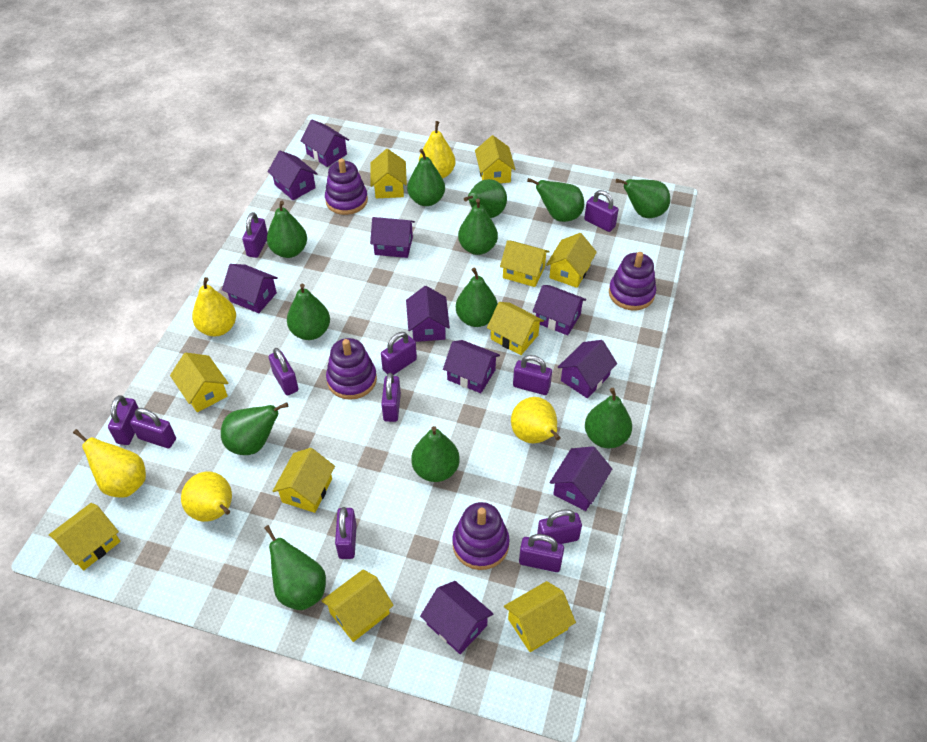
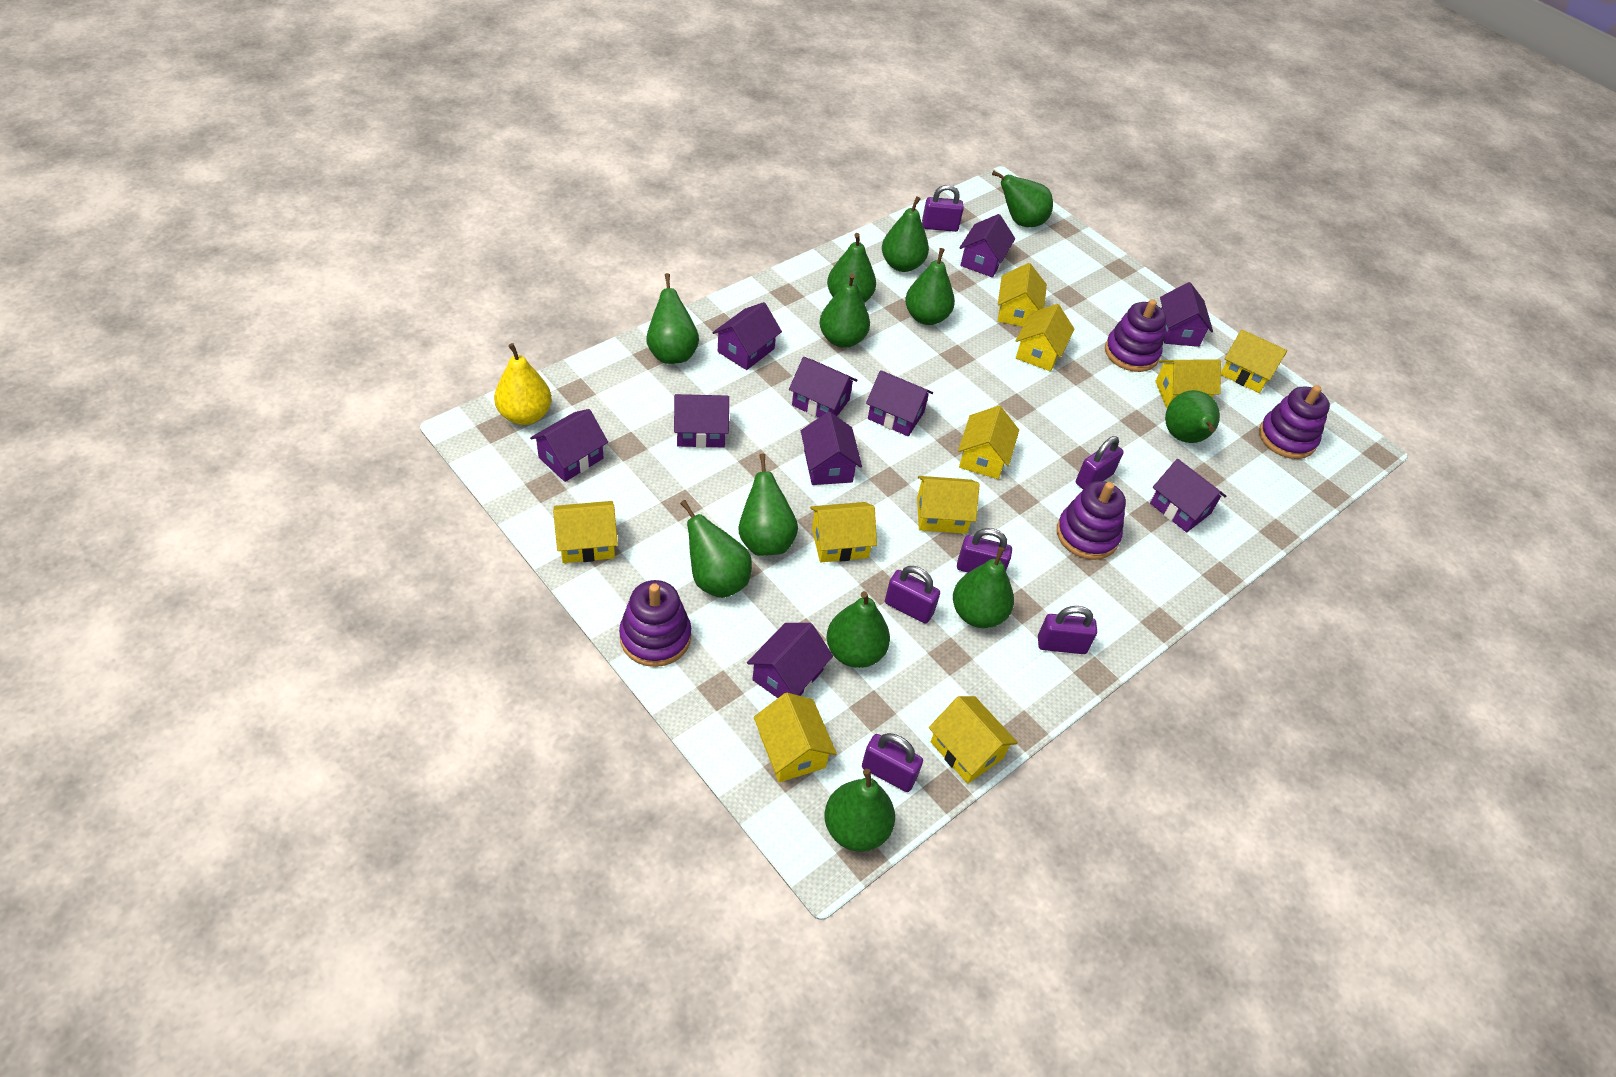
purple padlock: 11 -> 6
yellow pear: 5 -> 1

